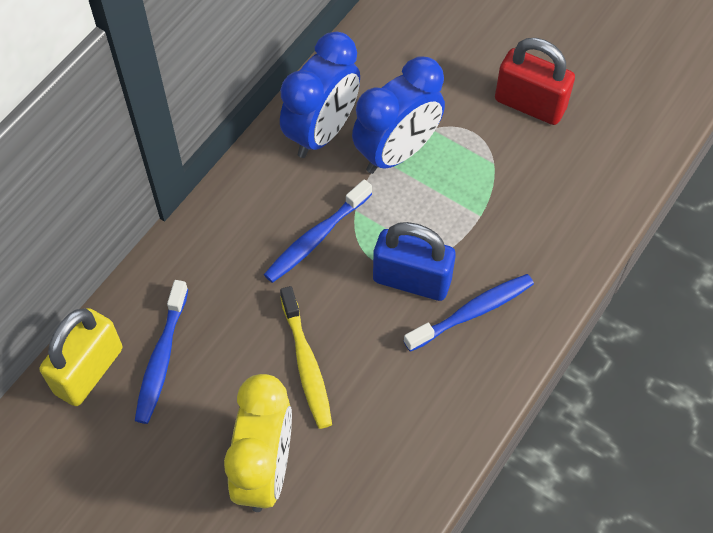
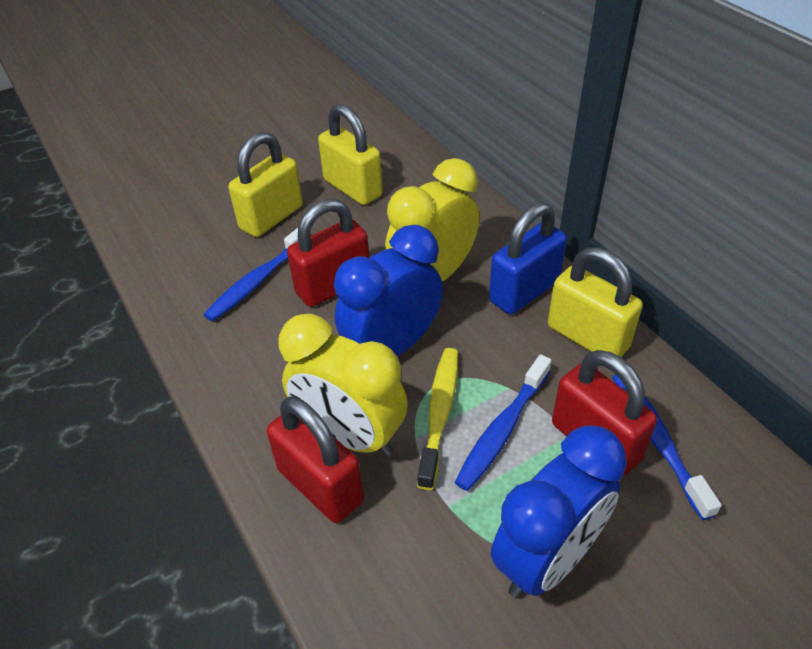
red padlock: 1 -> 3
yellow clock: 1 -> 2
yellow padlock: 1 -> 3

